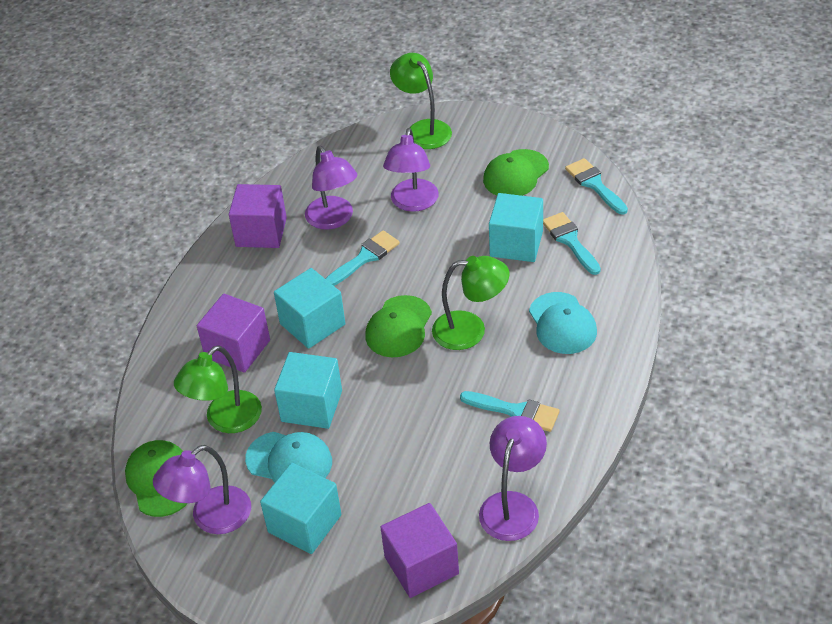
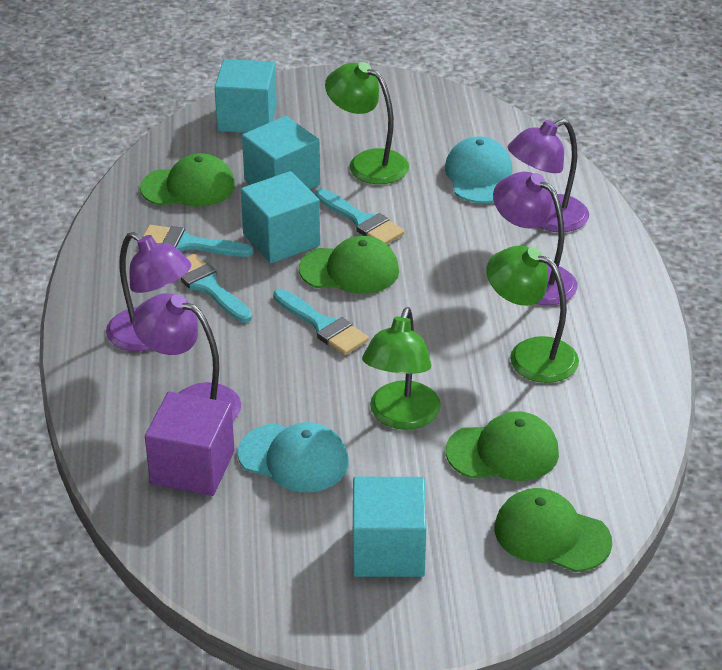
green cap: 3 -> 4
purple cube: 3 -> 1

